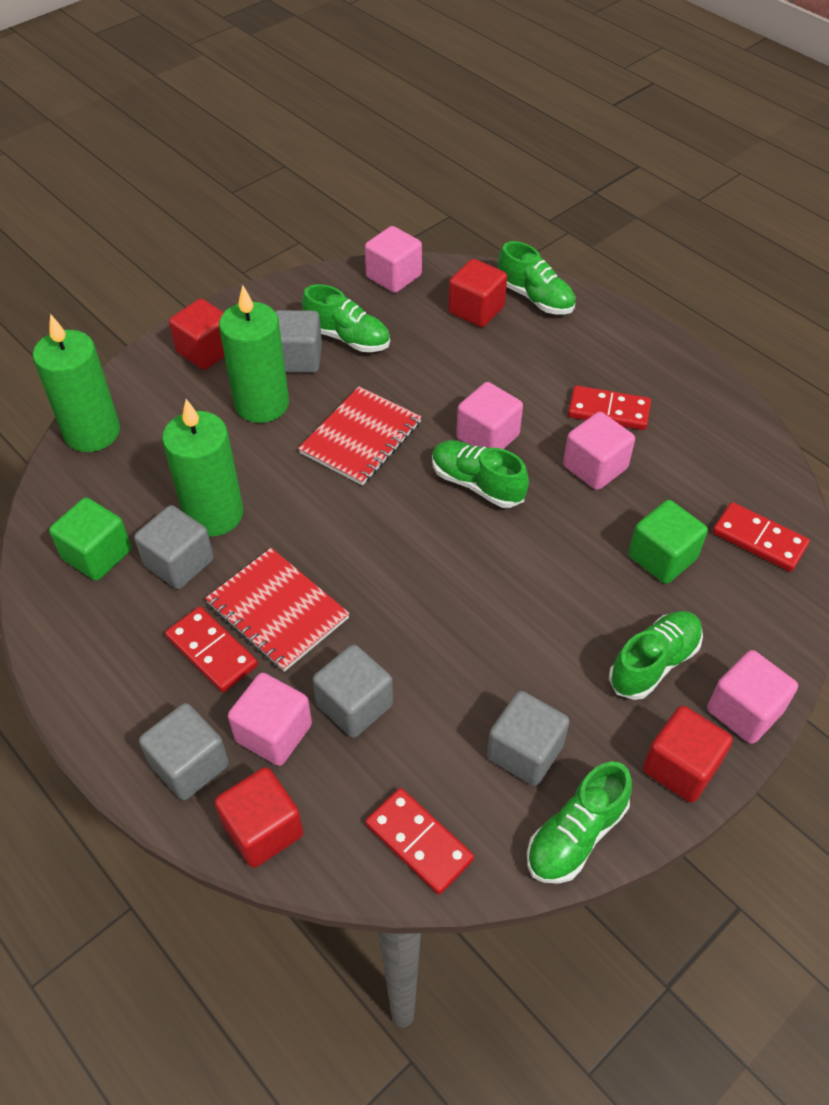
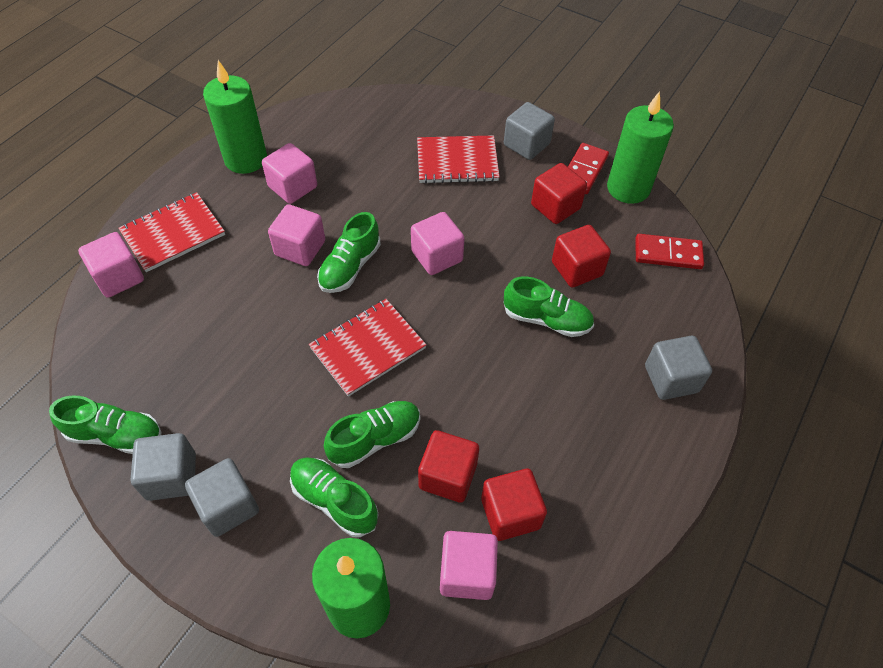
green cube: 2 -> 0
grey cube: 5 -> 4
red domino: 4 -> 2
red notebook: 2 -> 3

